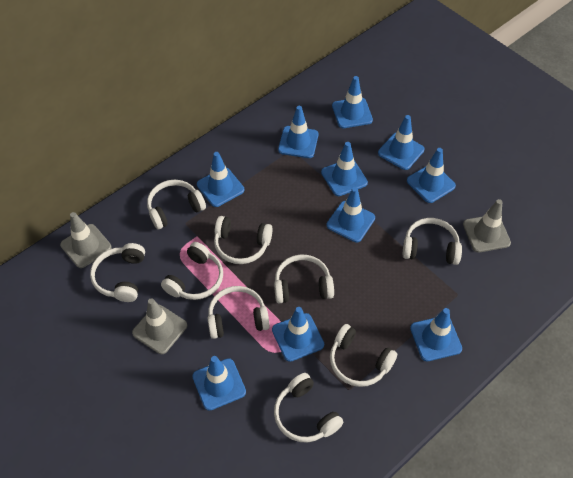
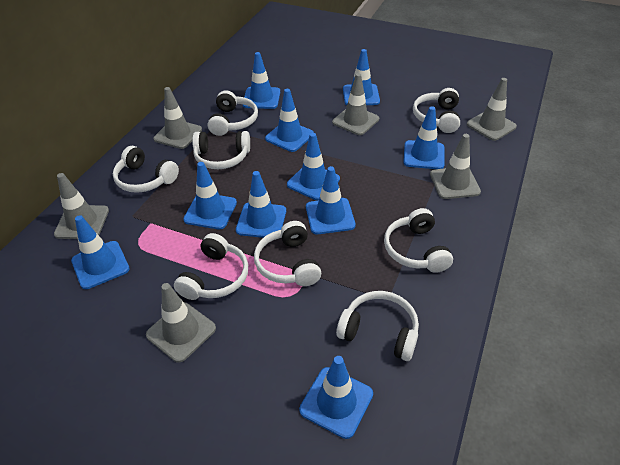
grey traffic cone: 3 -> 6
white headphones: 9 -> 8

